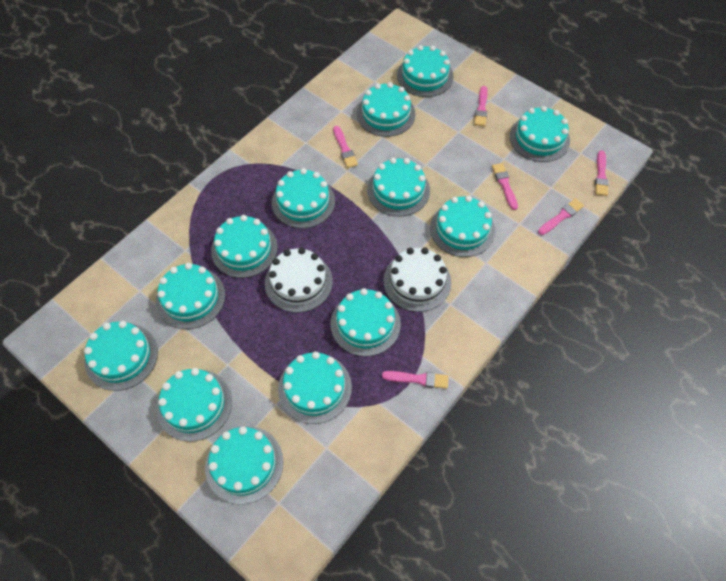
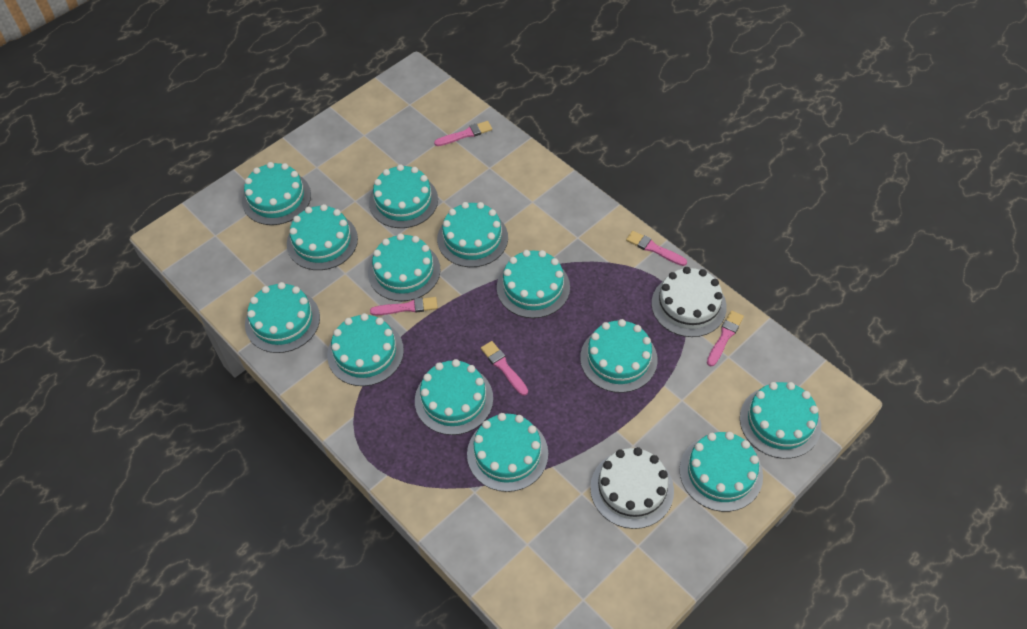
pink brush: 6 -> 5

